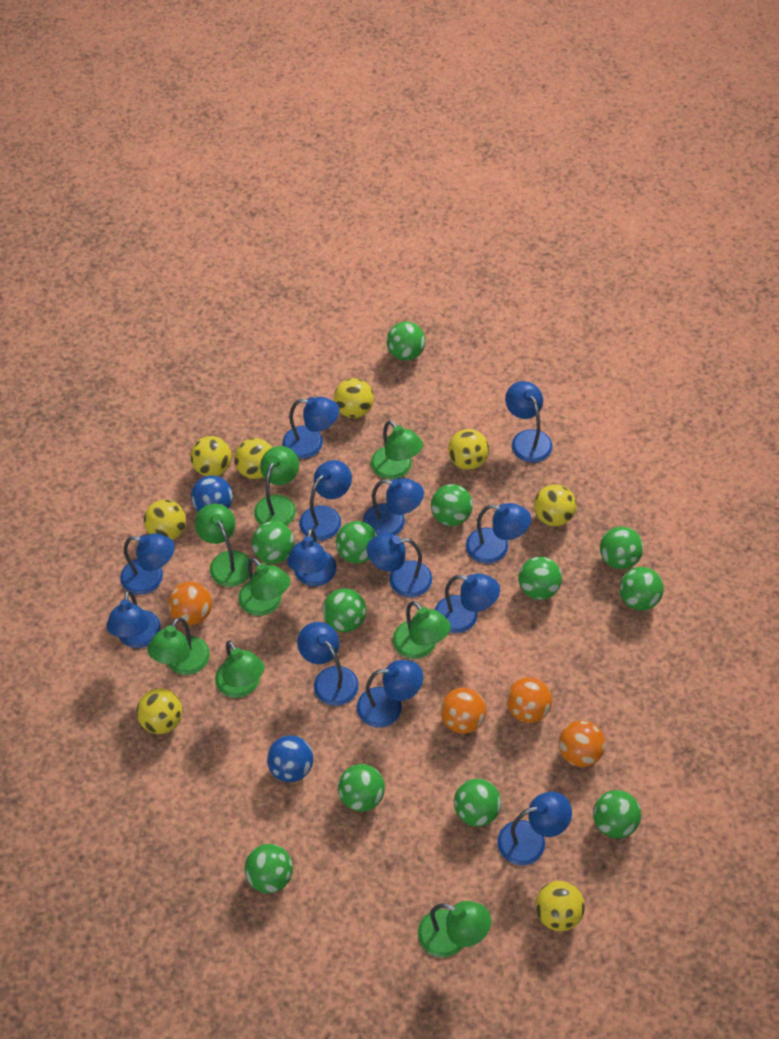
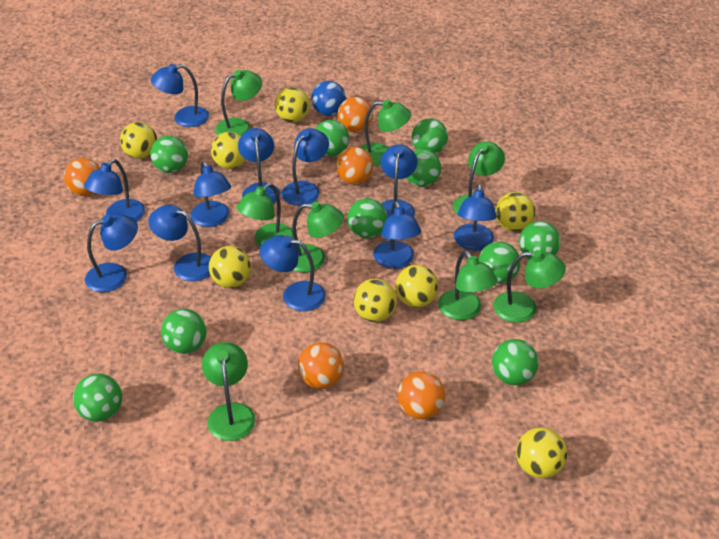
blue ball: 2 -> 1
blue lamp: 13 -> 11
green ball: 12 -> 10
orange ball: 4 -> 5

